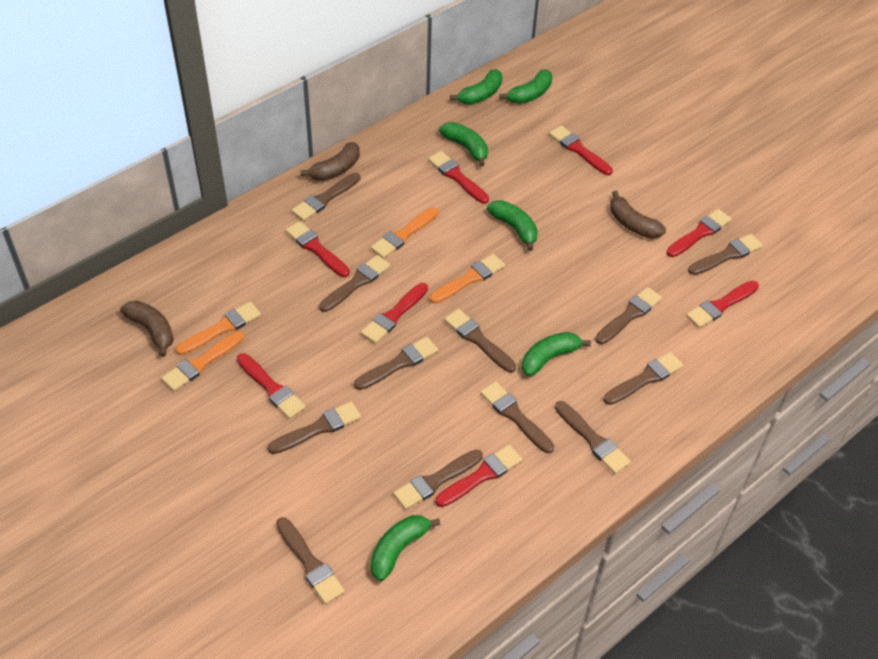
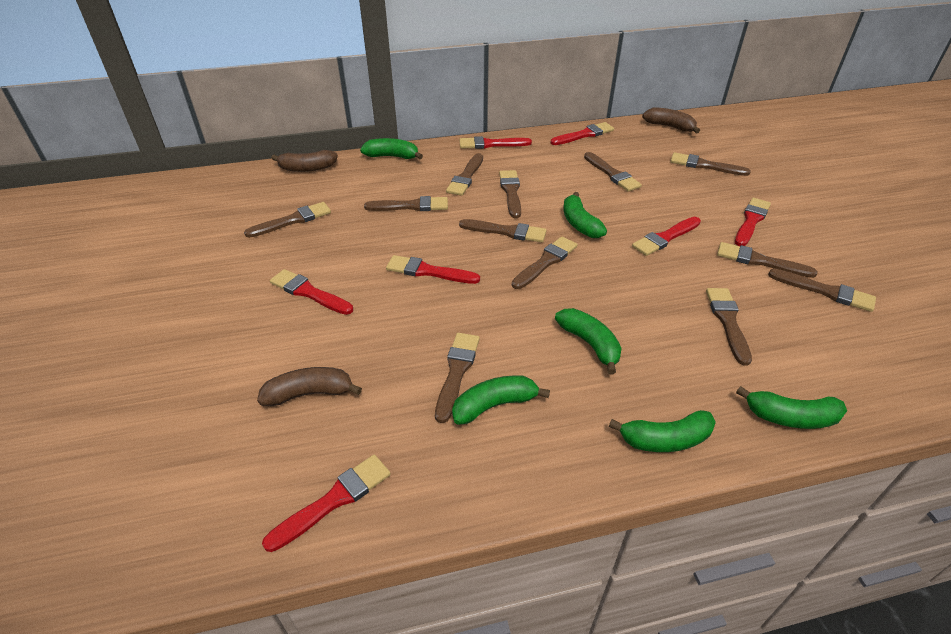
orange brush: 4 -> 0
red brush: 8 -> 7

